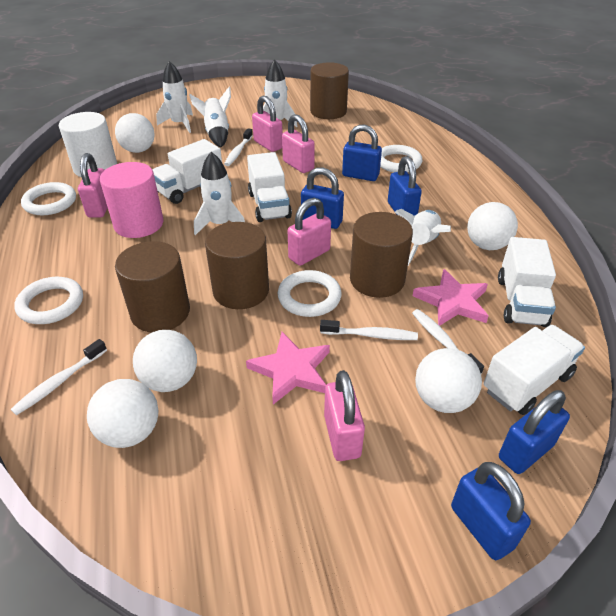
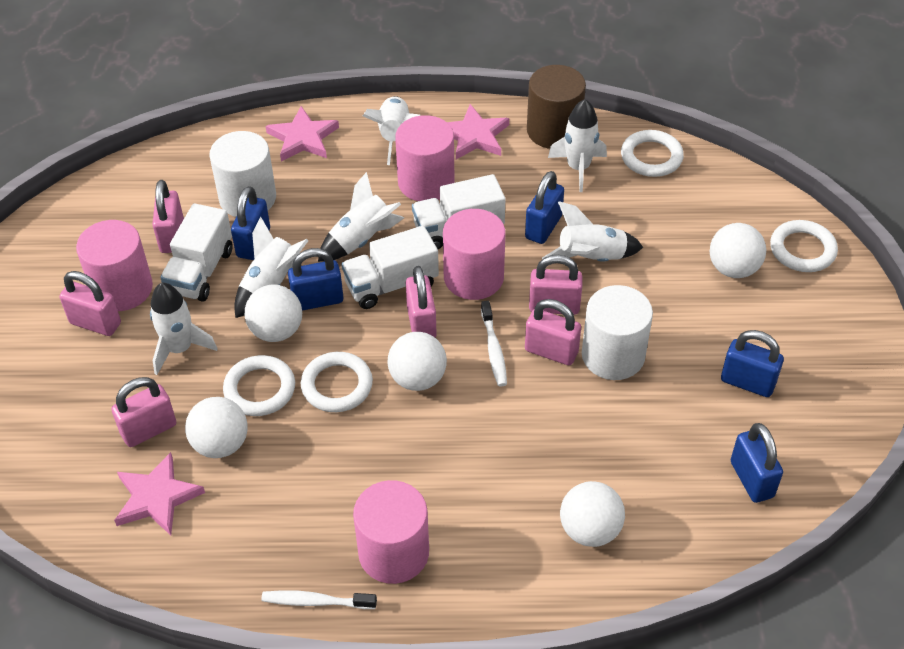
brown cylinder: 4 -> 1
pink cylinder: 1 -> 4
pink padlock: 5 -> 6
pink star: 2 -> 3
white cylinder: 1 -> 2
white rocket: 5 -> 6
white toothbrush: 4 -> 2
white truck: 4 -> 3

